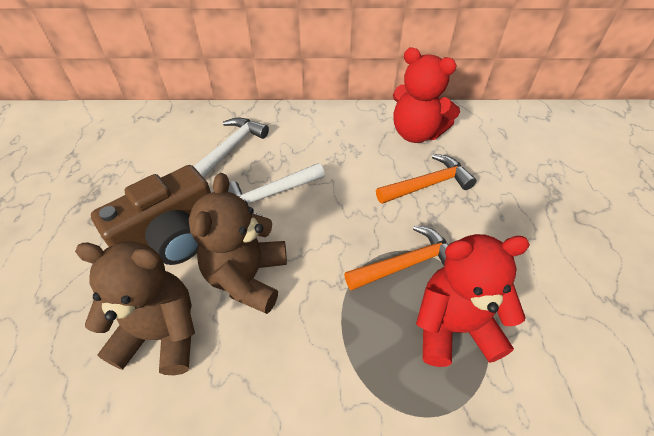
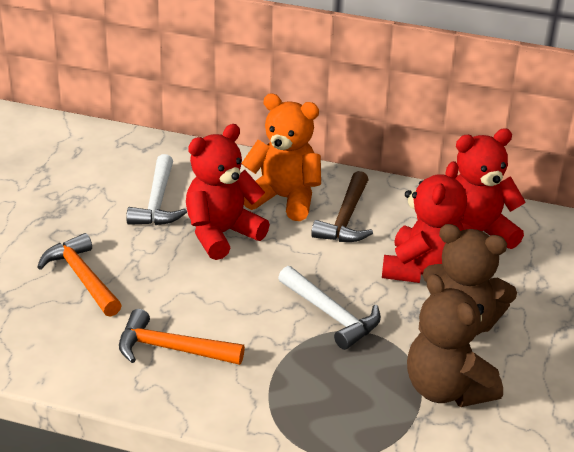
brown camera: 1 -> 0
brown hammer: 0 -> 1
orange teddy bear: 0 -> 1
red teddy bear: 2 -> 3

